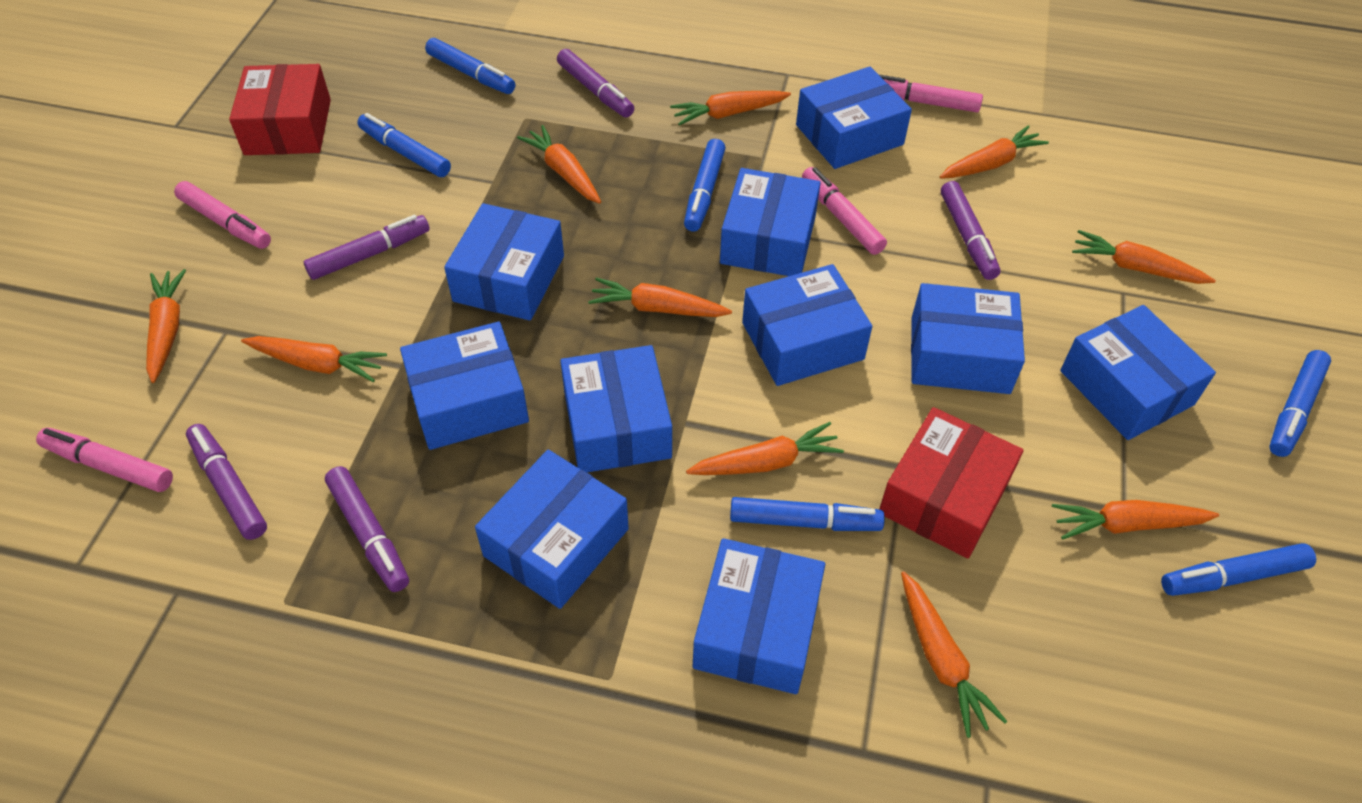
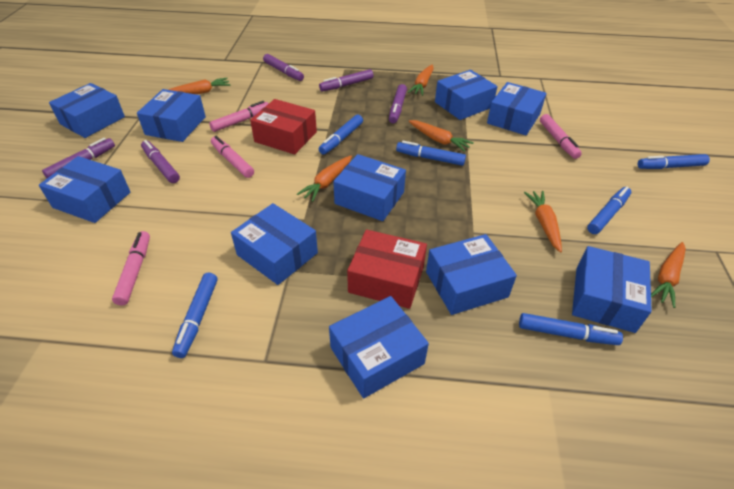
orange carrot: 10 -> 6

